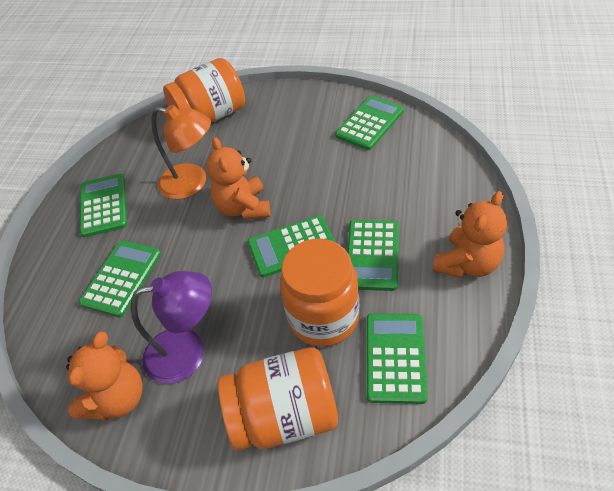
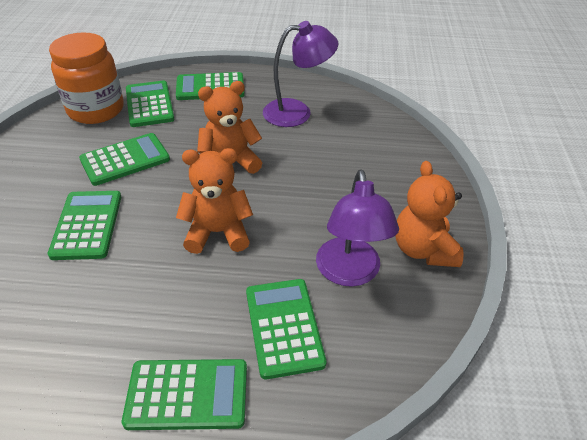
orange jar: 3 -> 1
orange lamp: 1 -> 0
purple lamp: 1 -> 2

